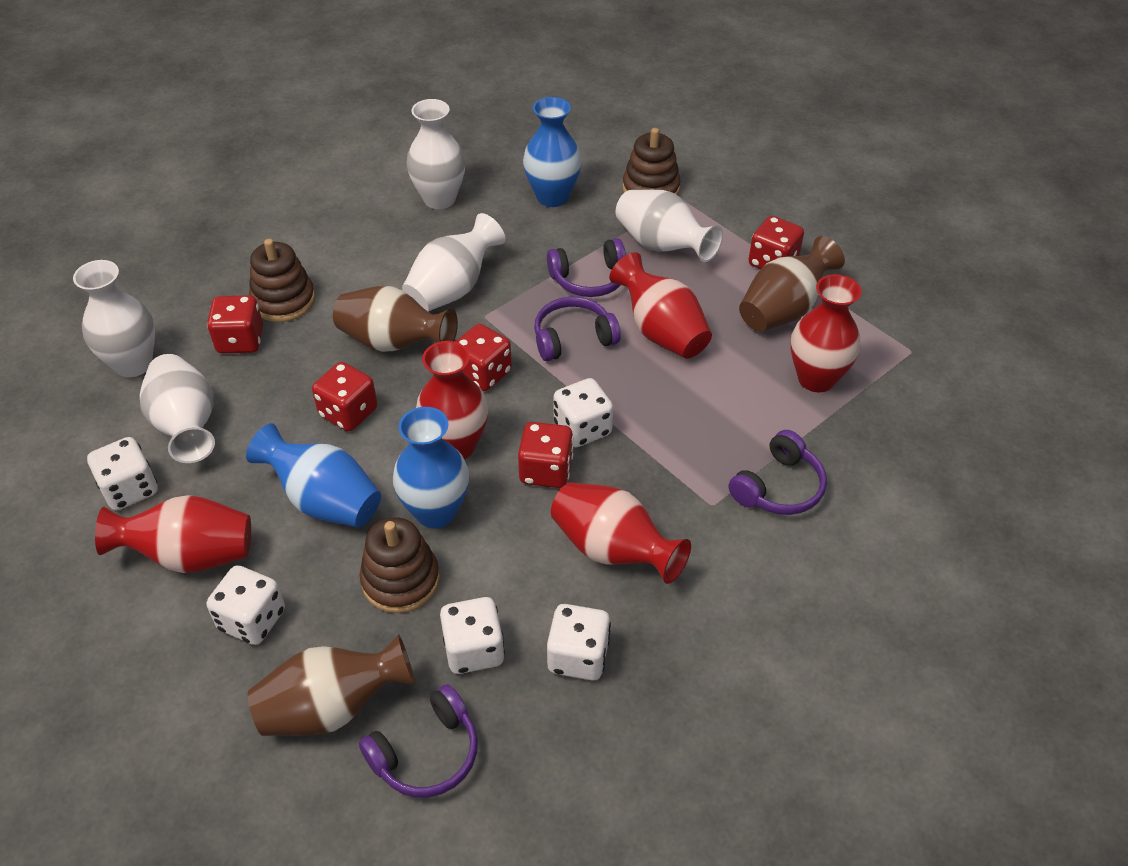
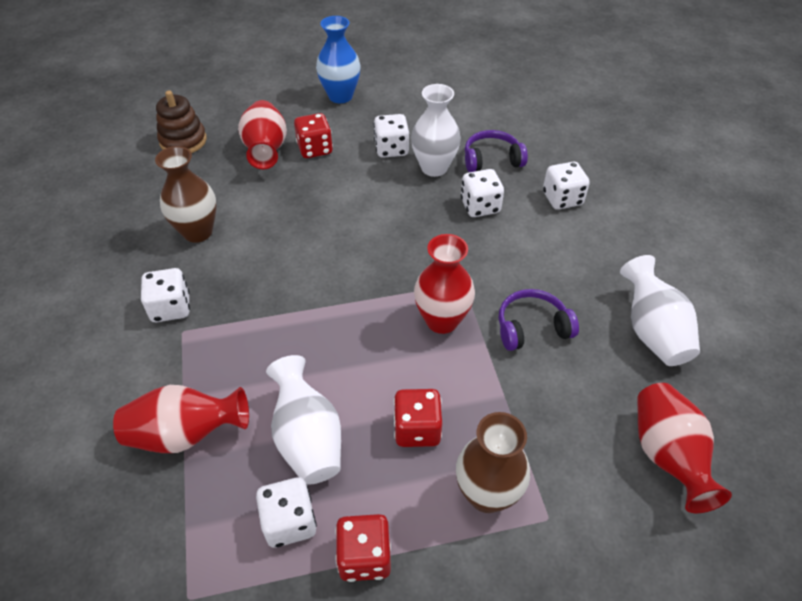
blue vase: 3 -> 1
brown stacking toy: 3 -> 1
brown vase: 3 -> 2
purple headphones: 4 -> 2
red dice: 5 -> 3
red vase: 5 -> 4
white vase: 5 -> 3

